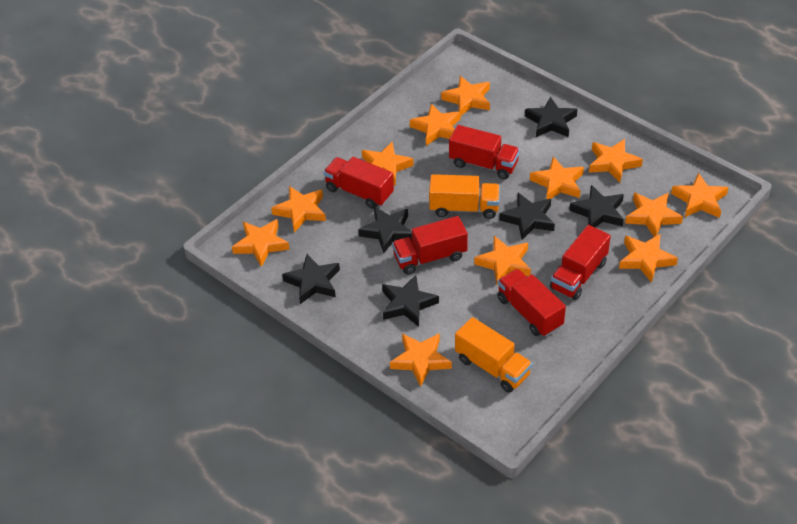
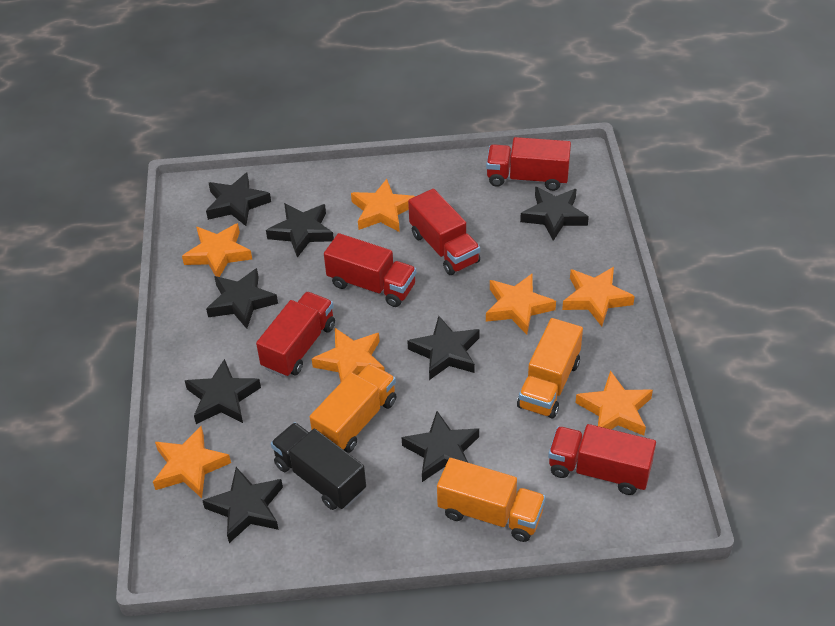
black star: 6 -> 8
black truck: 0 -> 1
orange star: 12 -> 7
orange truck: 2 -> 3

